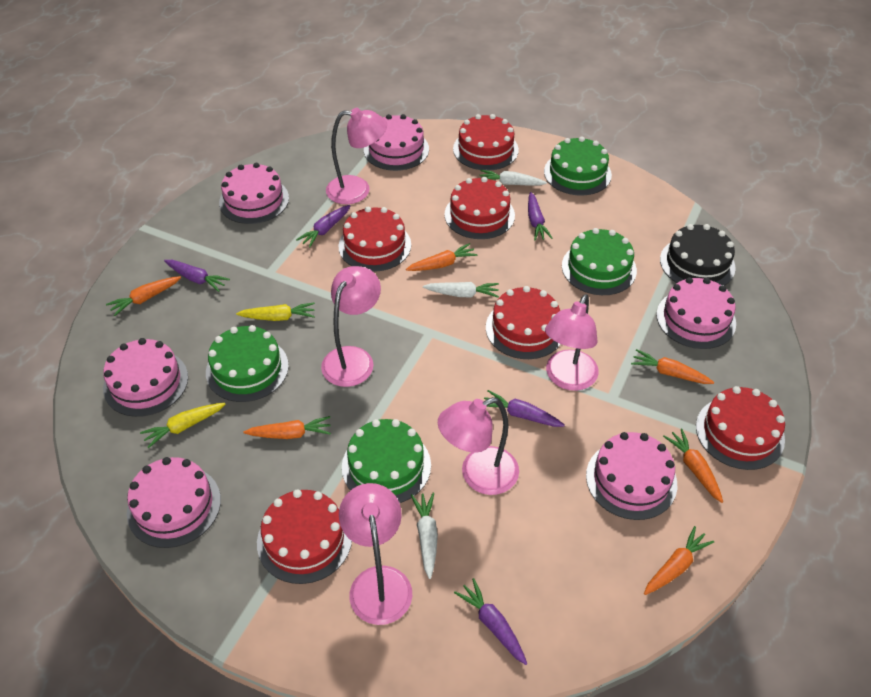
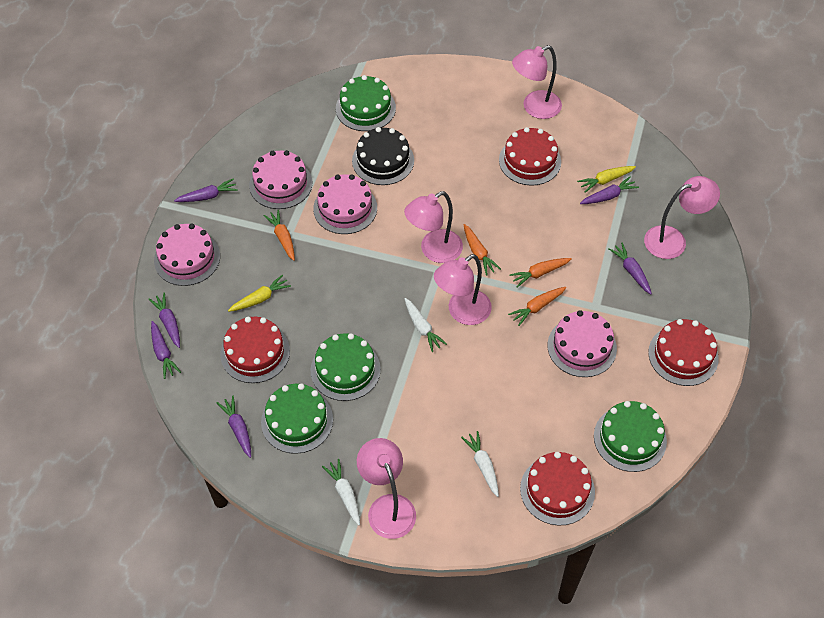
orange carrot: 6 -> 4
pink cake: 6 -> 4
purple carrot: 5 -> 6
red cake: 6 -> 4

